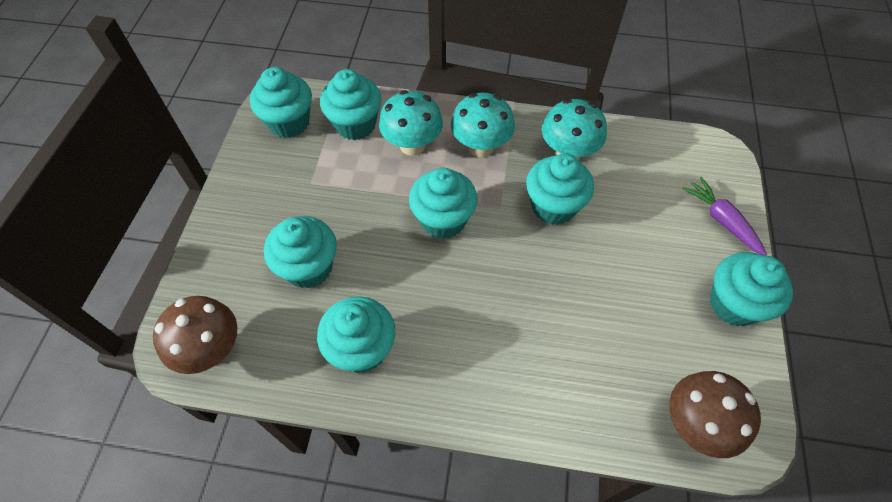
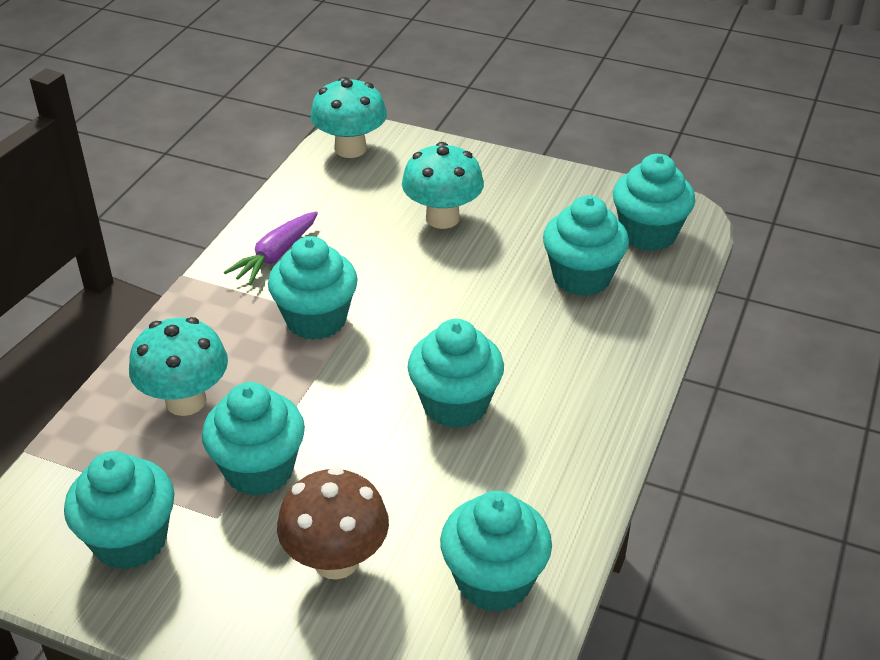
brown mushroom: 2 -> 1

